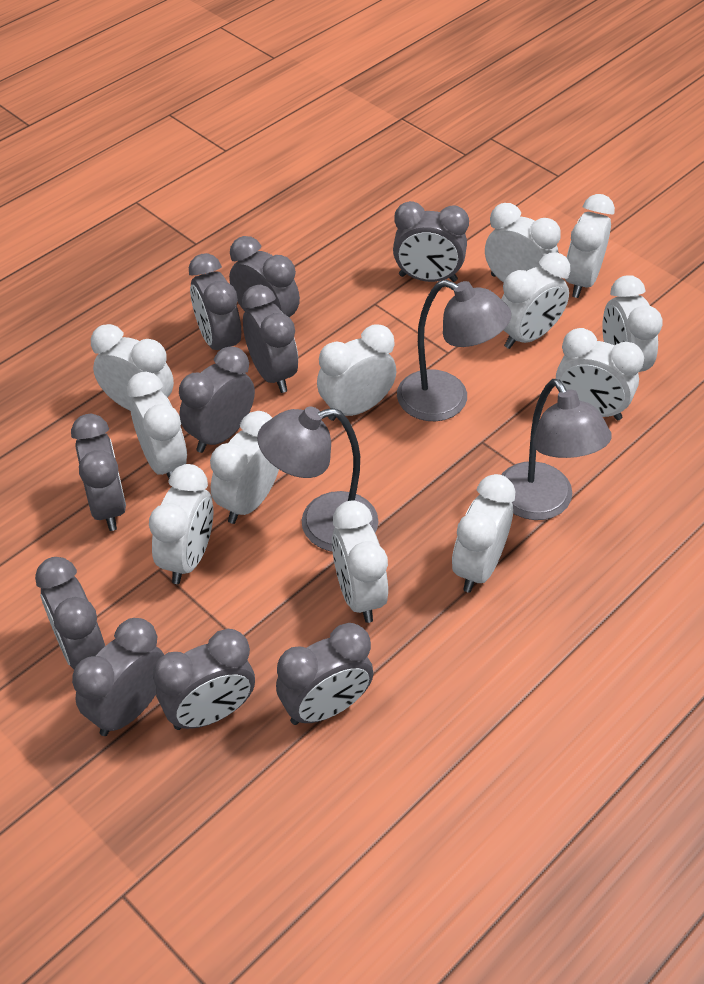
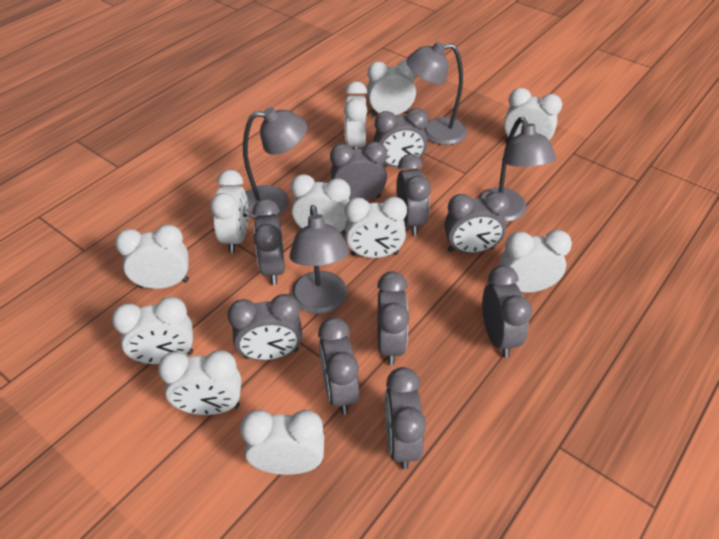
grey lamp: 3 -> 4
white clock: 12 -> 11

